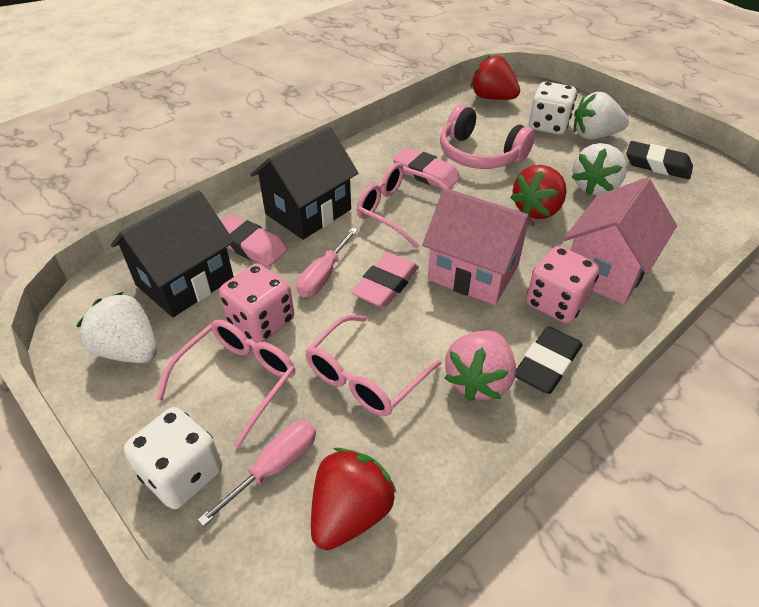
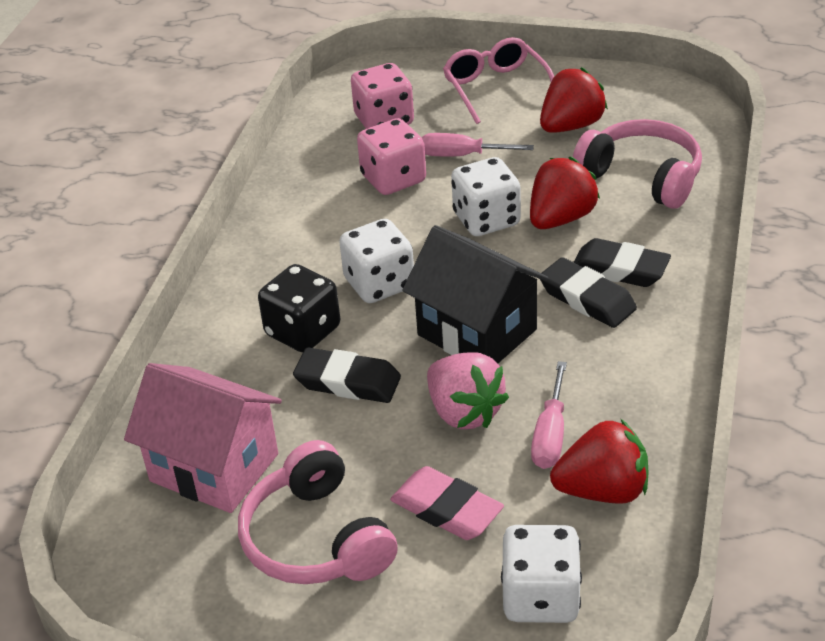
black dice: 0 -> 1
black eraser: 2 -> 3
black house: 2 -> 1
pink eraser: 3 -> 1
pink glasses: 3 -> 1
pink headphones: 1 -> 2
pink house: 2 -> 1
white dice: 2 -> 3
white strawberry: 3 -> 0

